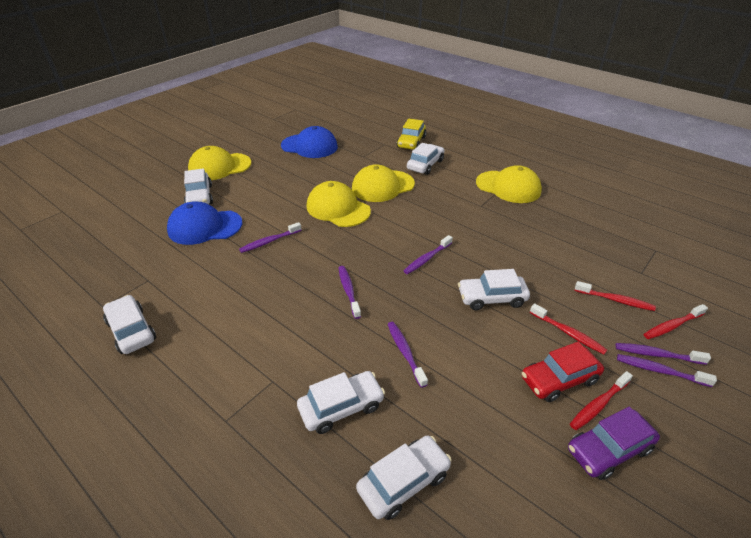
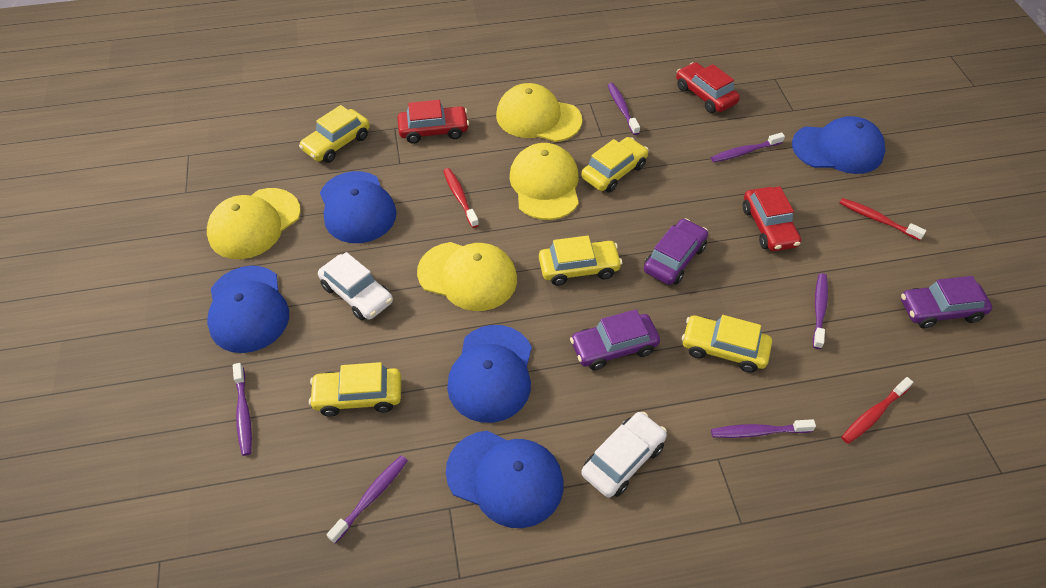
blue cap: 2 -> 5
purple car: 1 -> 3
red car: 1 -> 3
red toothbrush: 4 -> 3
white car: 6 -> 2
yellow car: 1 -> 5

